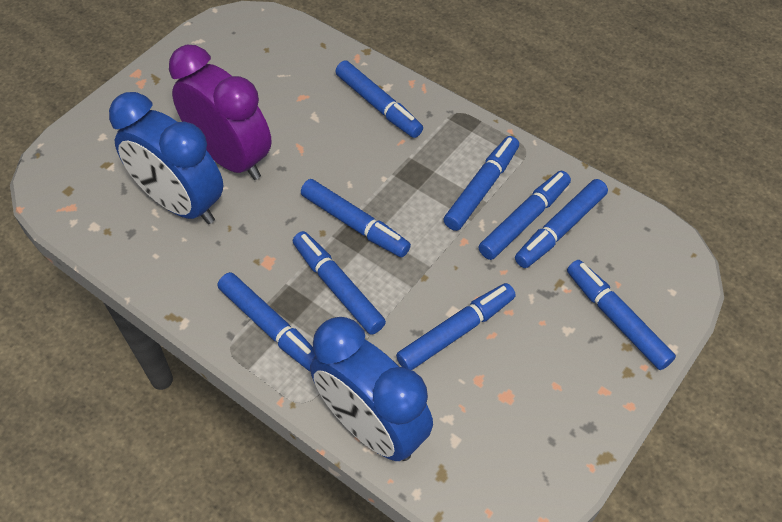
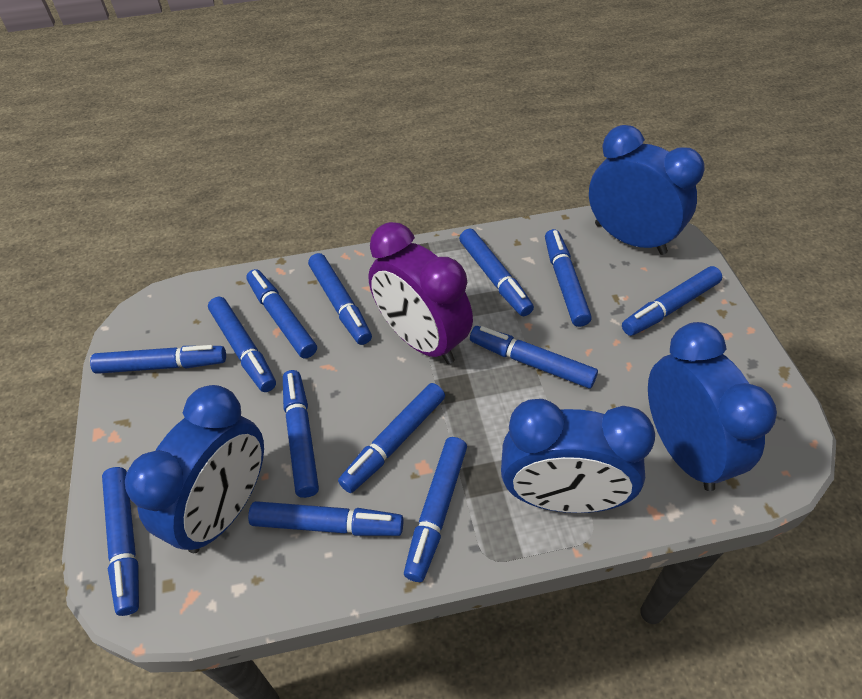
blue clock: 2 -> 4
blue marker: 9 -> 13

